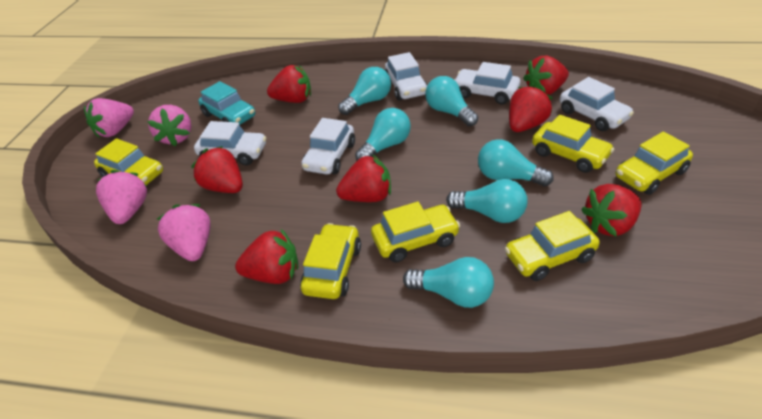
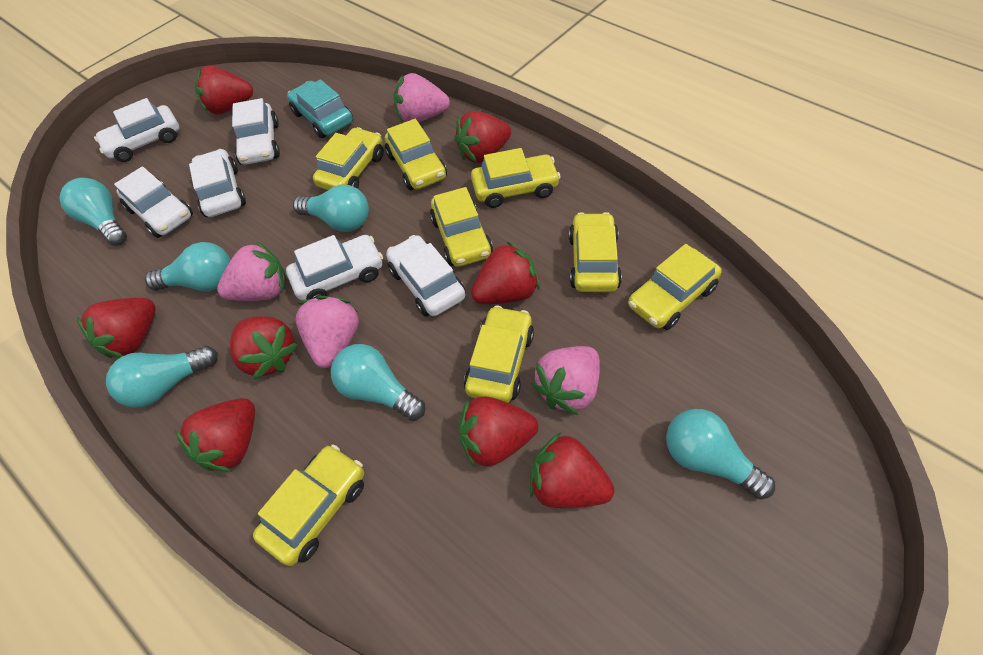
red strawberry: 7 -> 8
white car: 5 -> 6
yellow car: 6 -> 8

